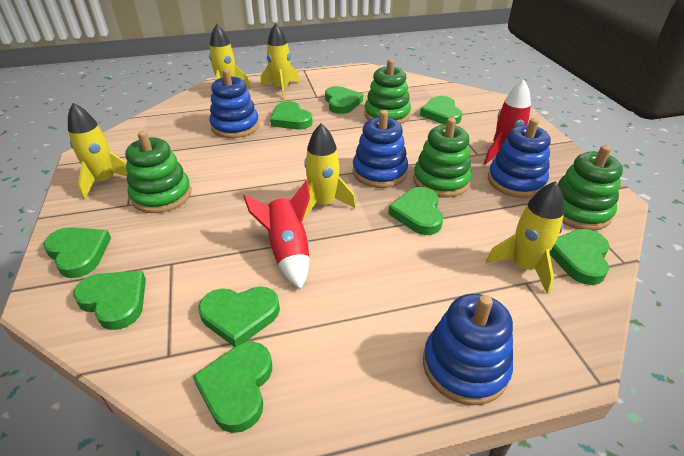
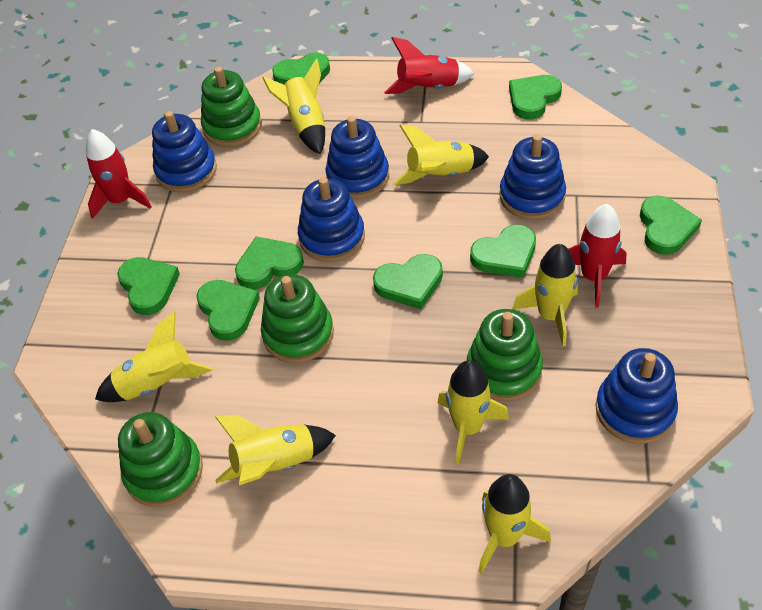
blue stacking toy: 4 -> 5
green heart: 9 -> 8
red rocket: 2 -> 3
yellow rocket: 5 -> 7

